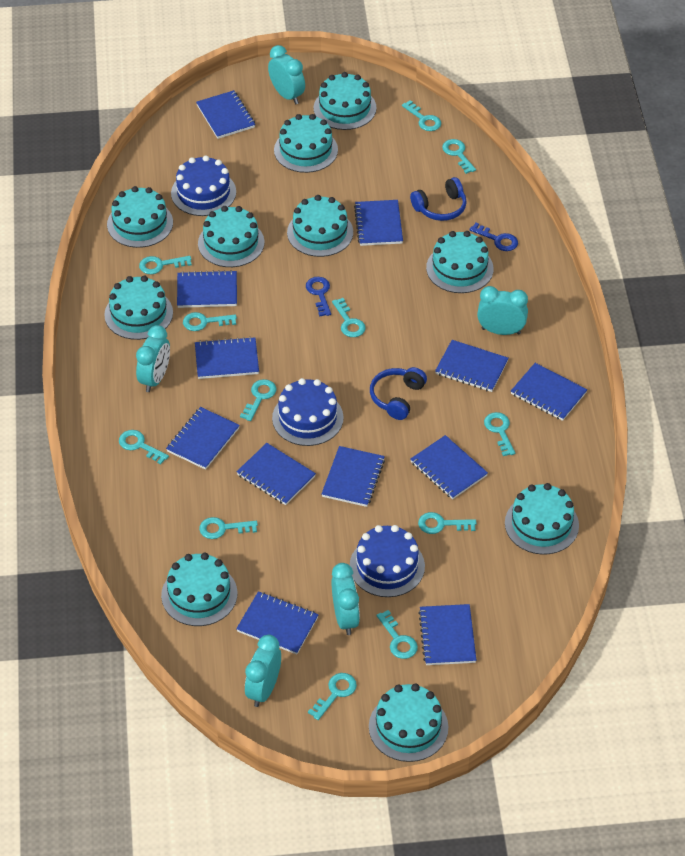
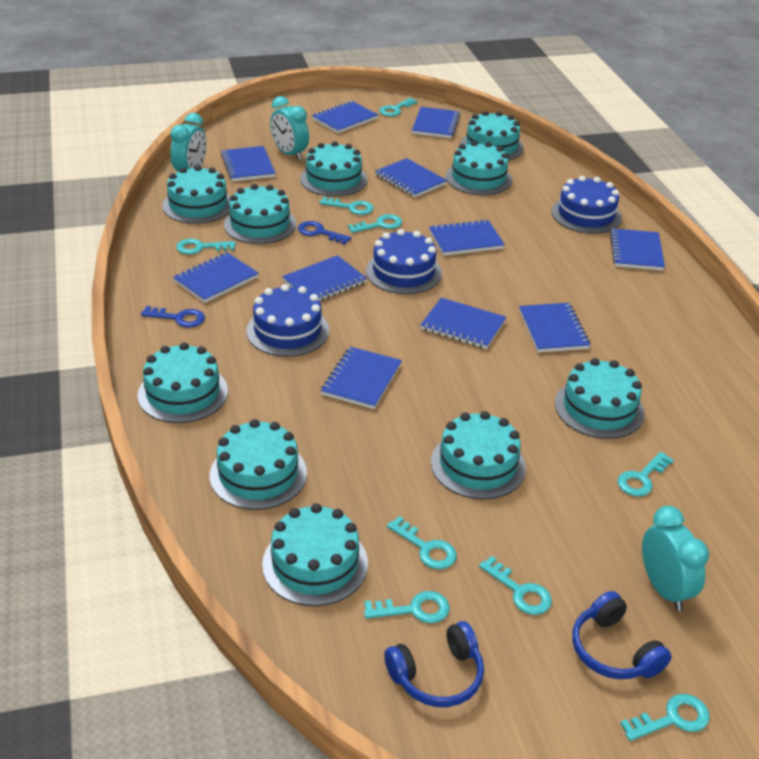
blue notebook: 12 -> 11
turquoise clock: 5 -> 3
turquoise key: 12 -> 9

